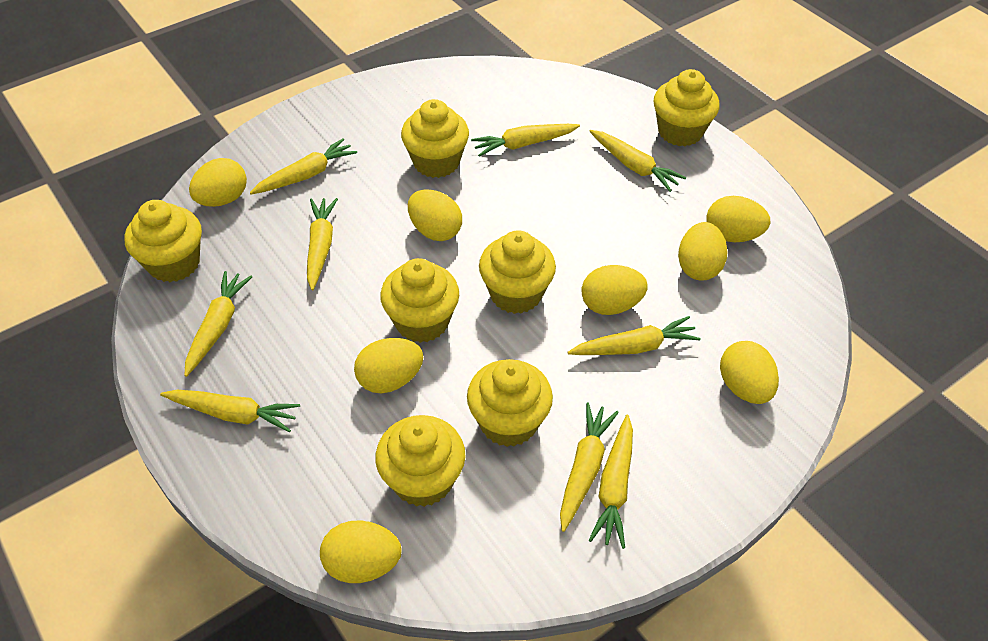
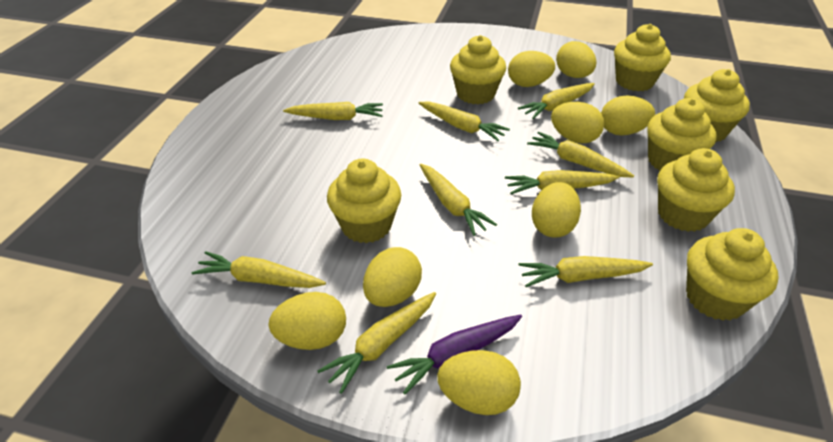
purple carrot: 0 -> 1

